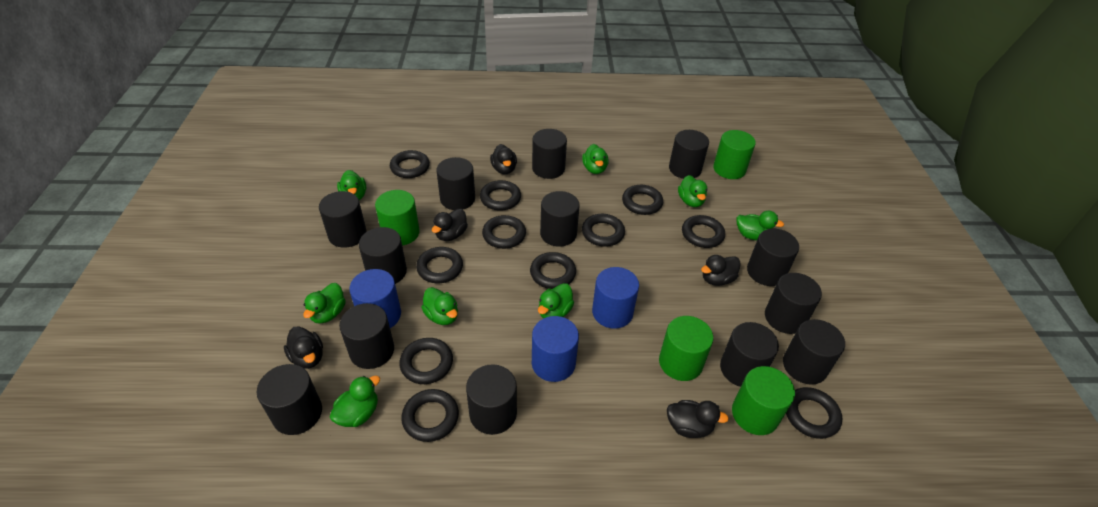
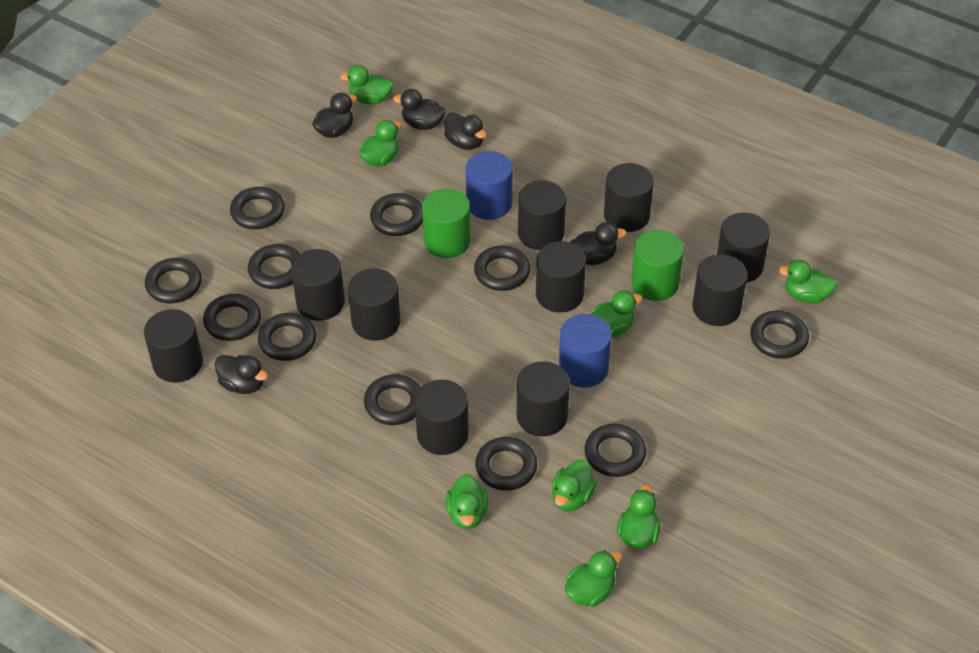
black cylinder: 13 -> 10
blue cylinder: 3 -> 2
green cylinder: 4 -> 2

